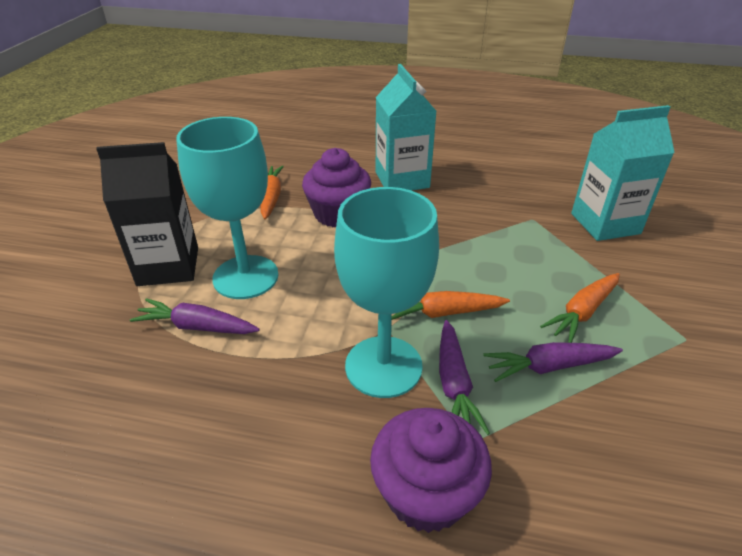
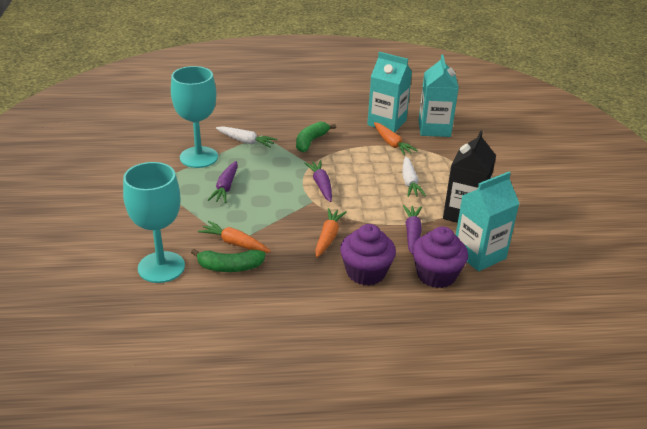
green banana: 0 -> 2
turquoise carton: 2 -> 3
white carrot: 0 -> 2

